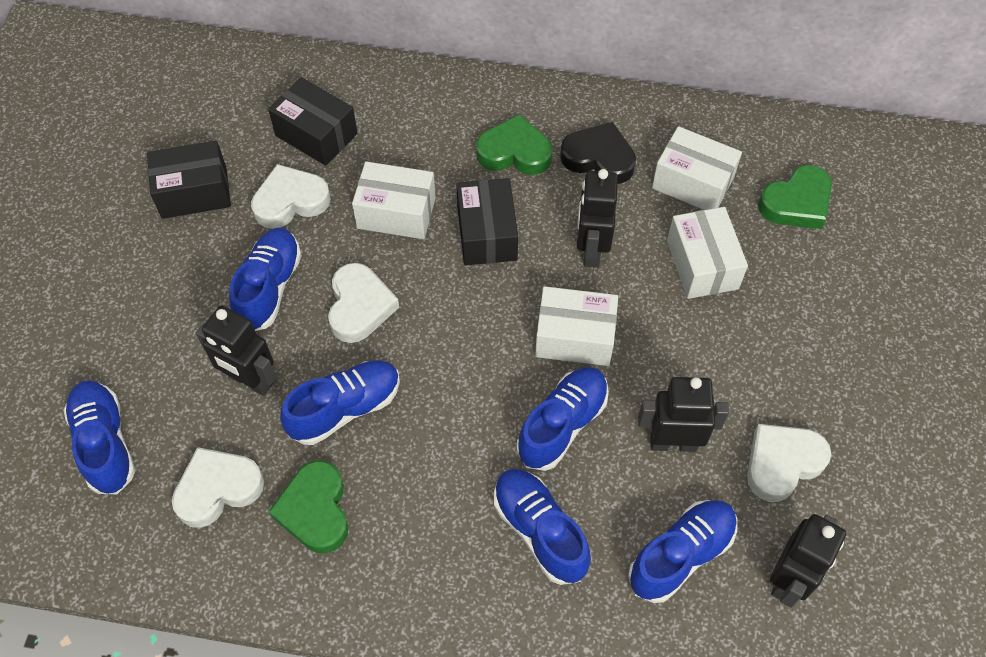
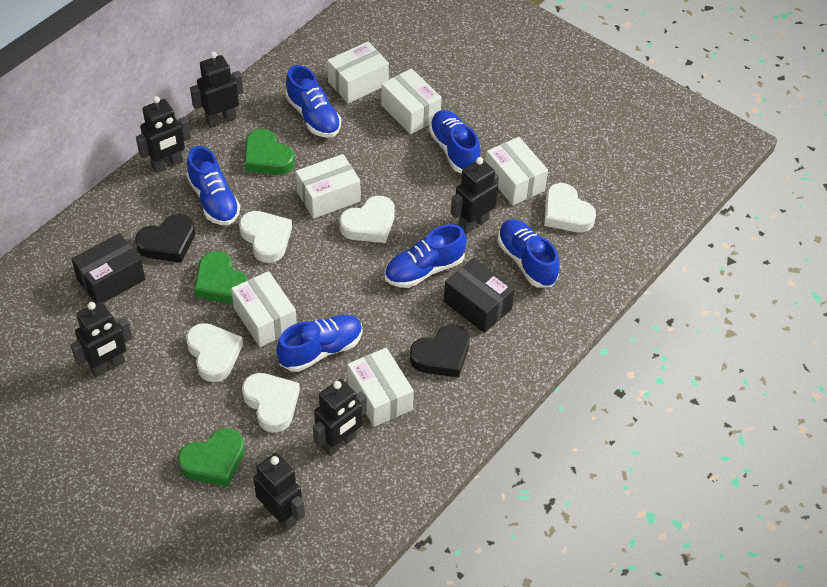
black box: 3 -> 2
black heart: 1 -> 2
black robot: 4 -> 6
white box: 4 -> 6
white heart: 4 -> 5

